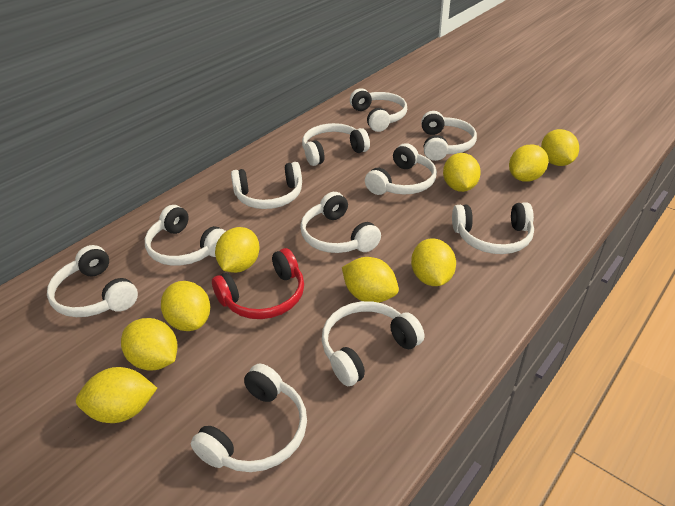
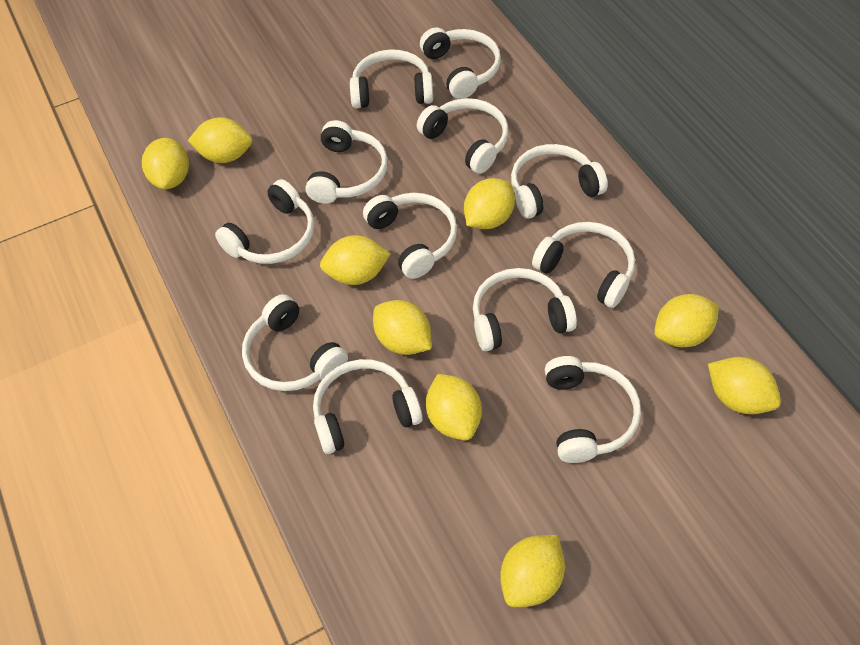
red headphones: 1 -> 0
white headphones: 11 -> 12

